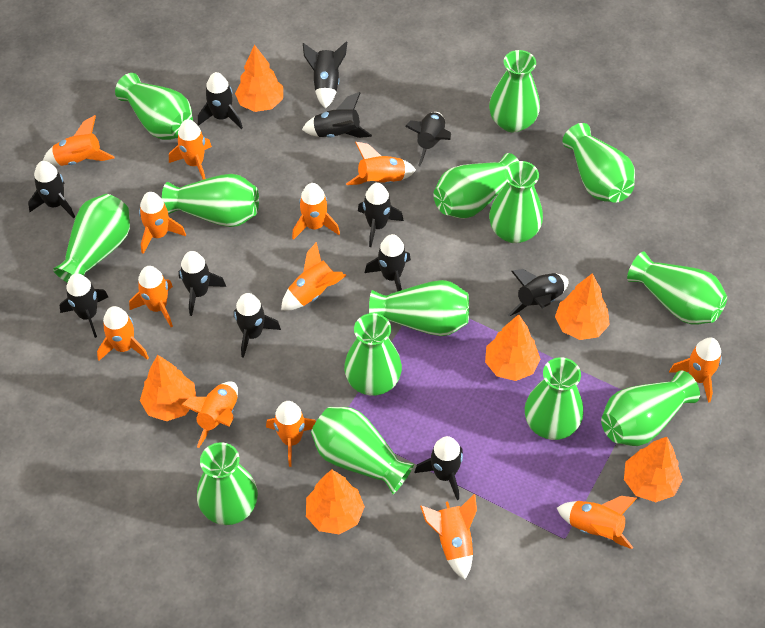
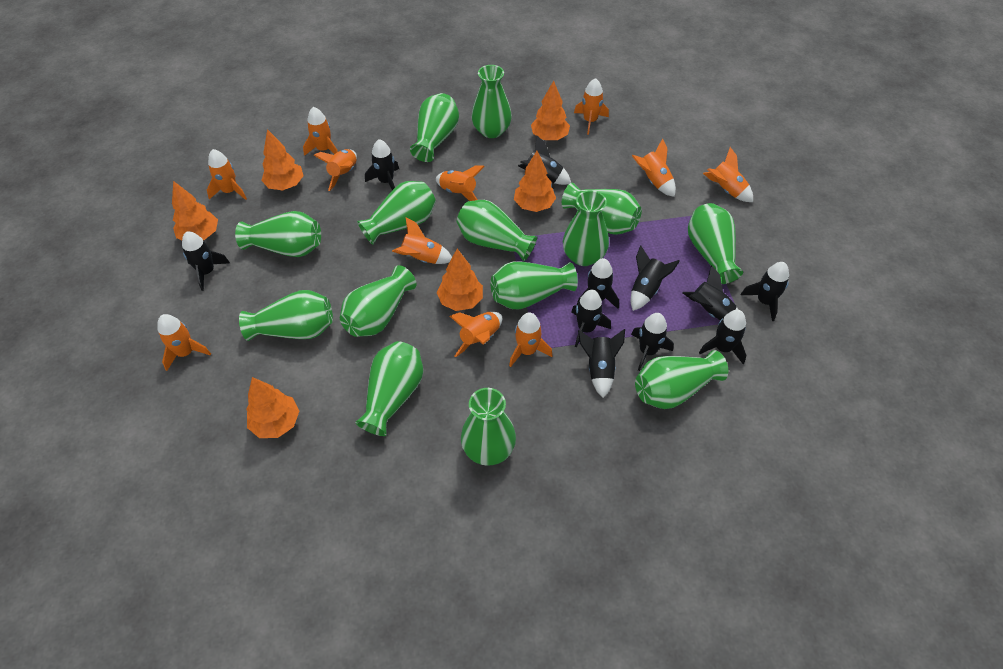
black rocket: 12 -> 11
orange rocket: 13 -> 11

